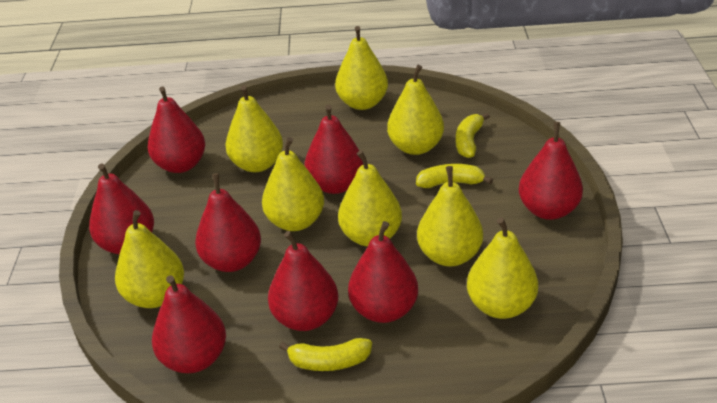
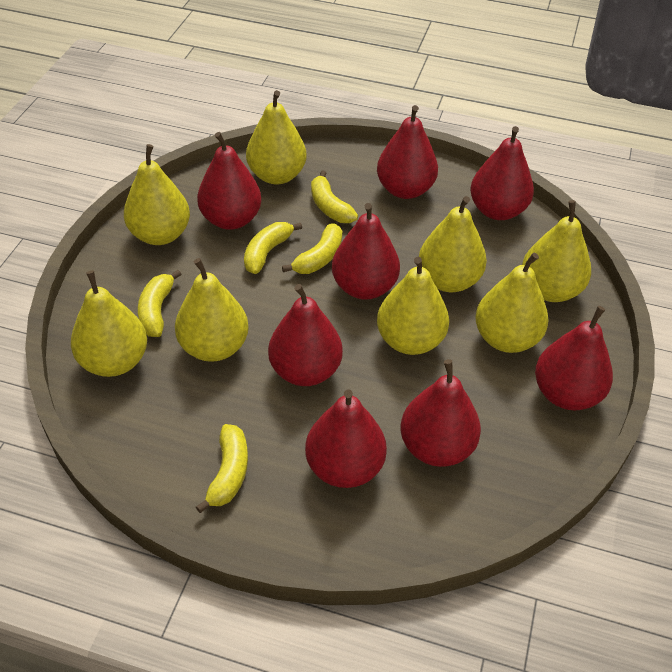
yellow banana: 3 -> 5

